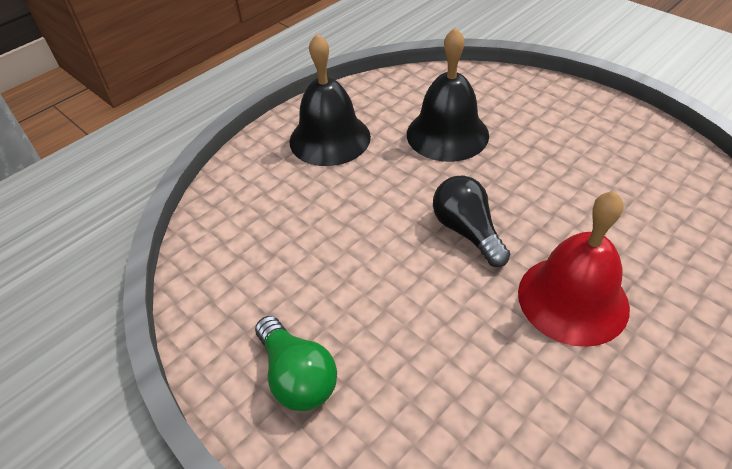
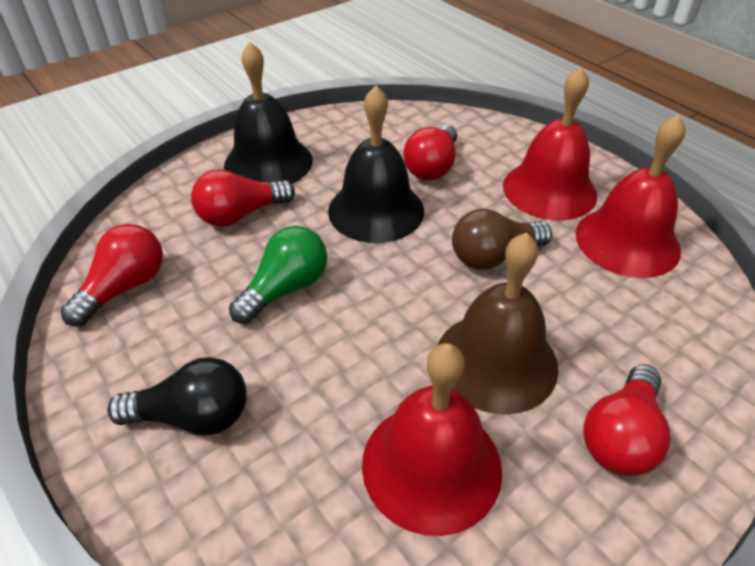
brown bell: 0 -> 1
brown light bulb: 0 -> 1
red bell: 1 -> 3
red light bulb: 0 -> 4

